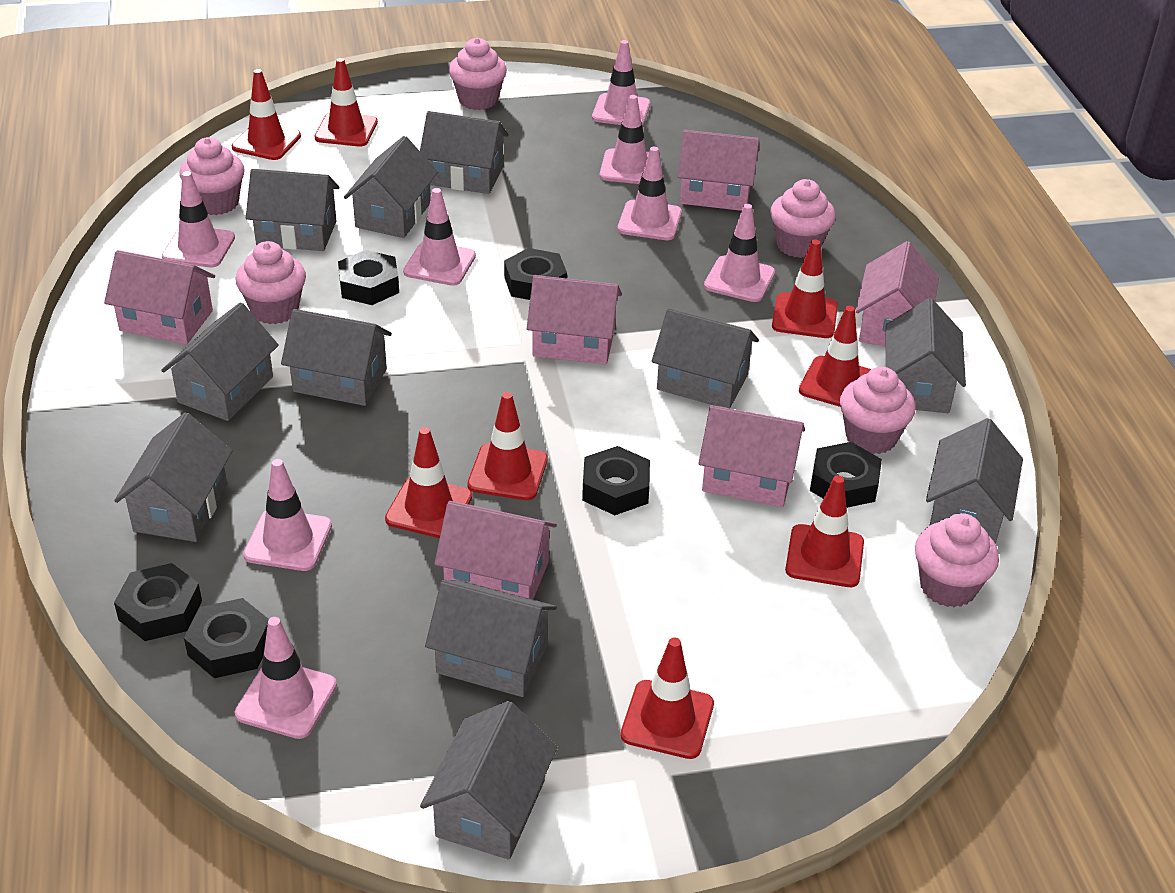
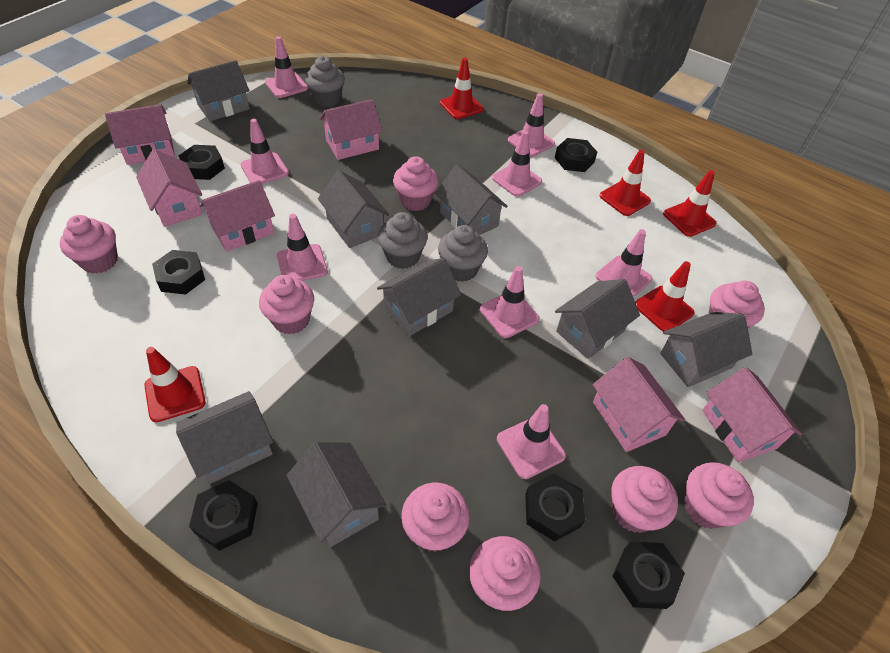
grey cupcake: 0 -> 3
grey house: 11 -> 8
pink cupcake: 6 -> 8
red traffic cone: 8 -> 5

